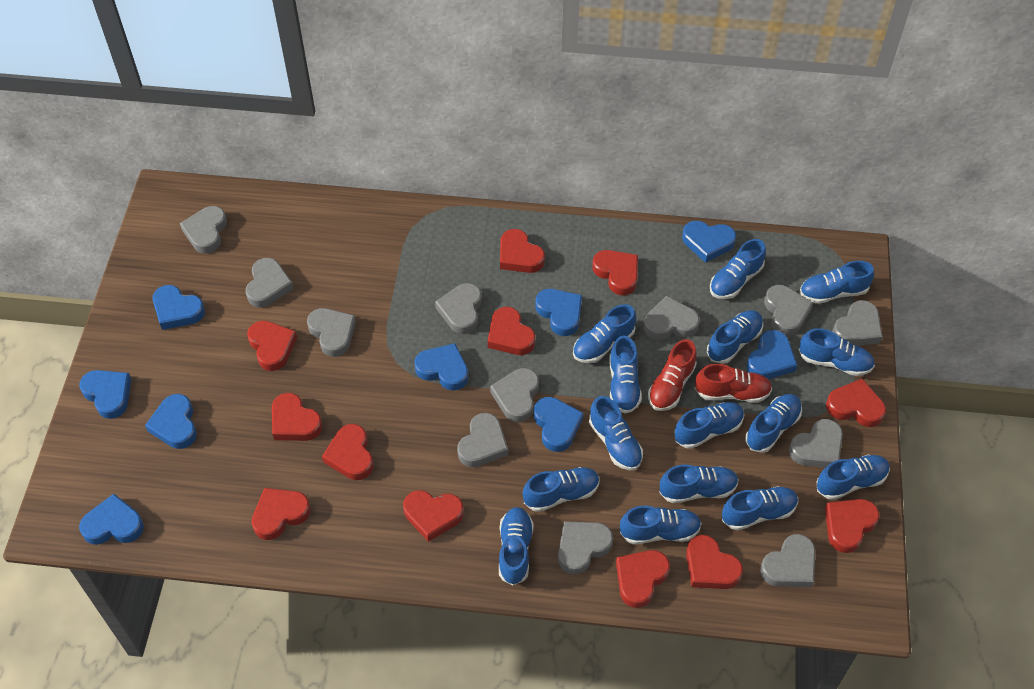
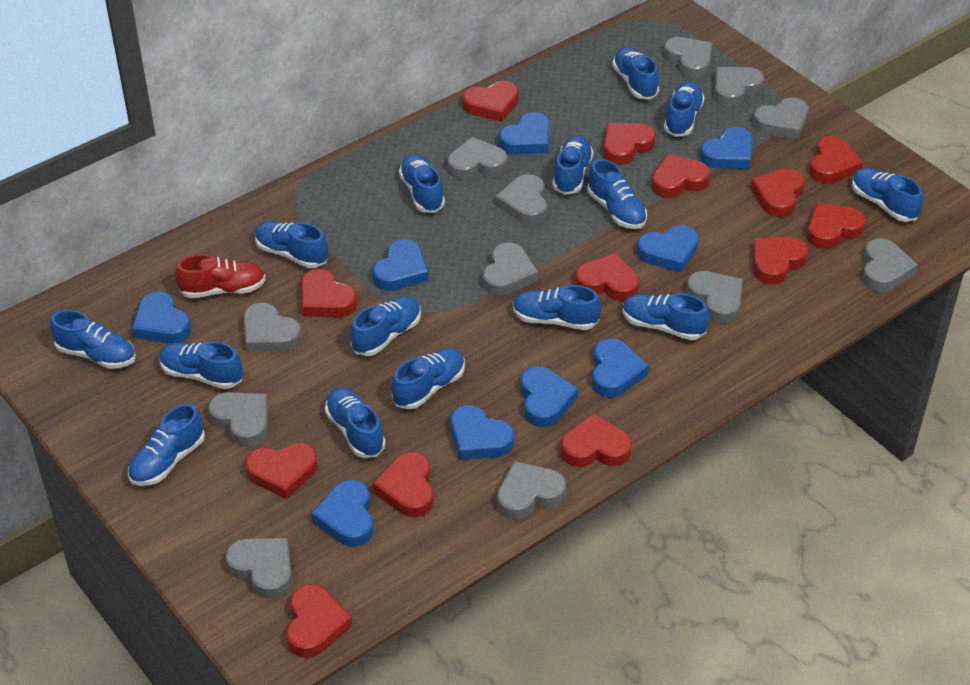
red heart: 12 -> 13
red shoe: 2 -> 1

